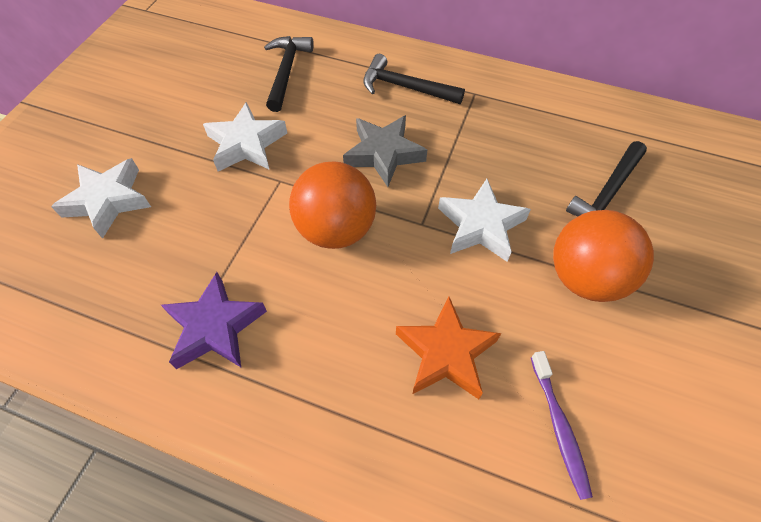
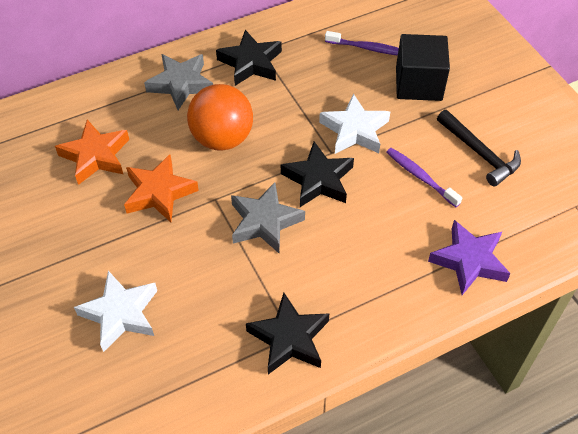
black cube: 0 -> 1
black hammer: 3 -> 1
black star: 0 -> 3
grey star: 1 -> 2
orange ball: 2 -> 1
orange star: 1 -> 2
purple toothbrush: 1 -> 2
white star: 3 -> 2

